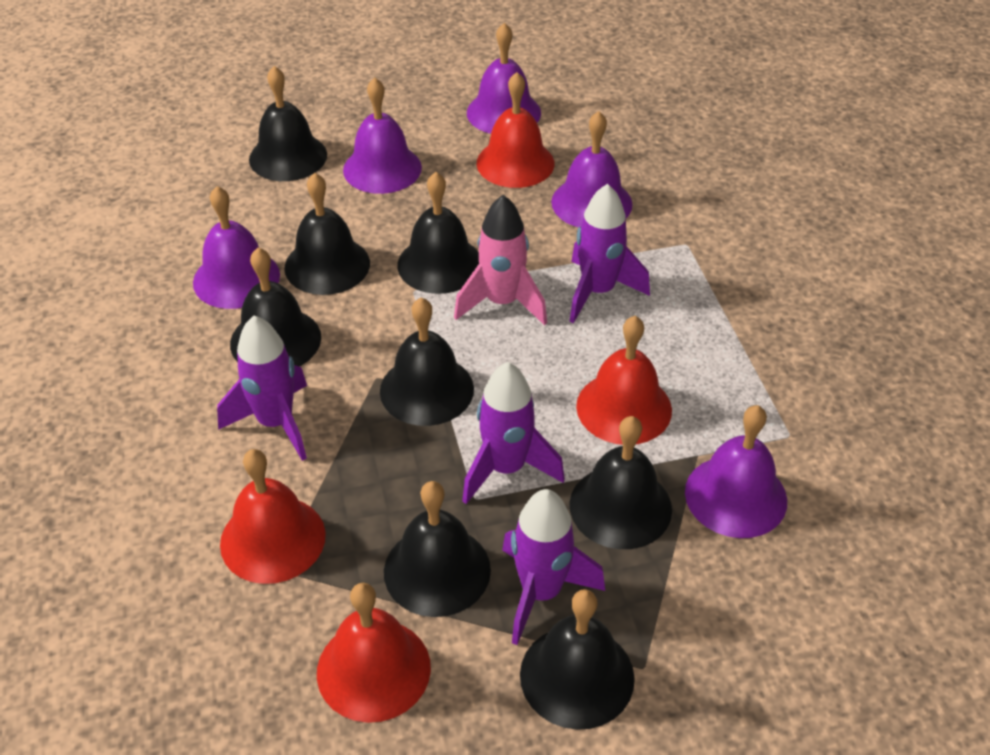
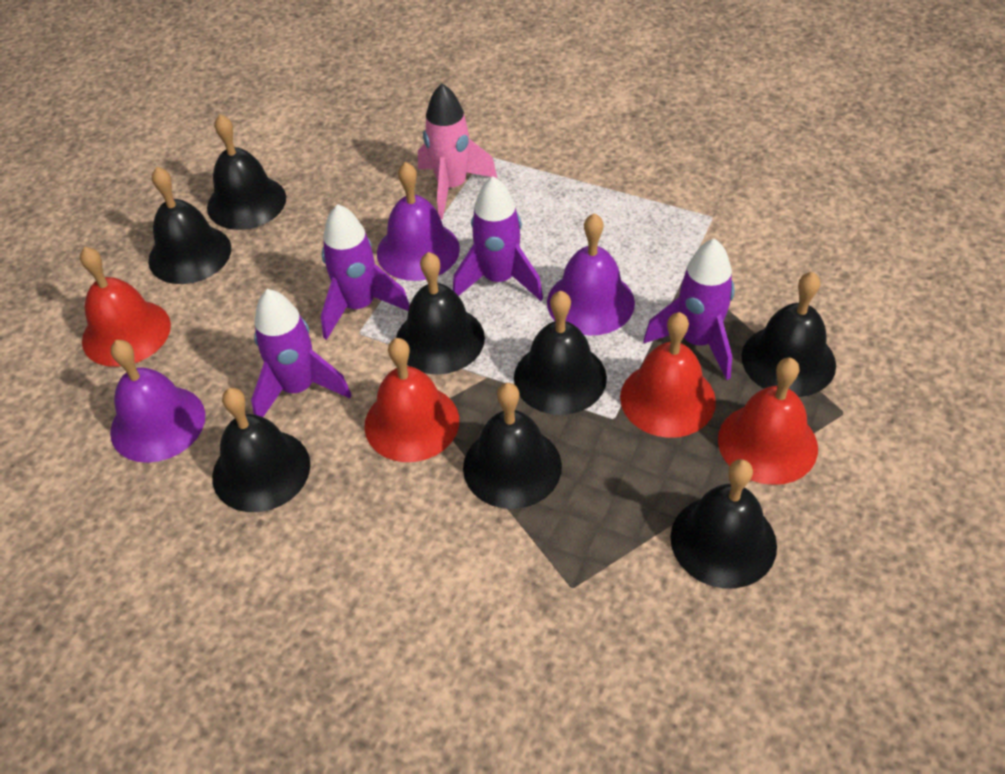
purple bell: 5 -> 3

